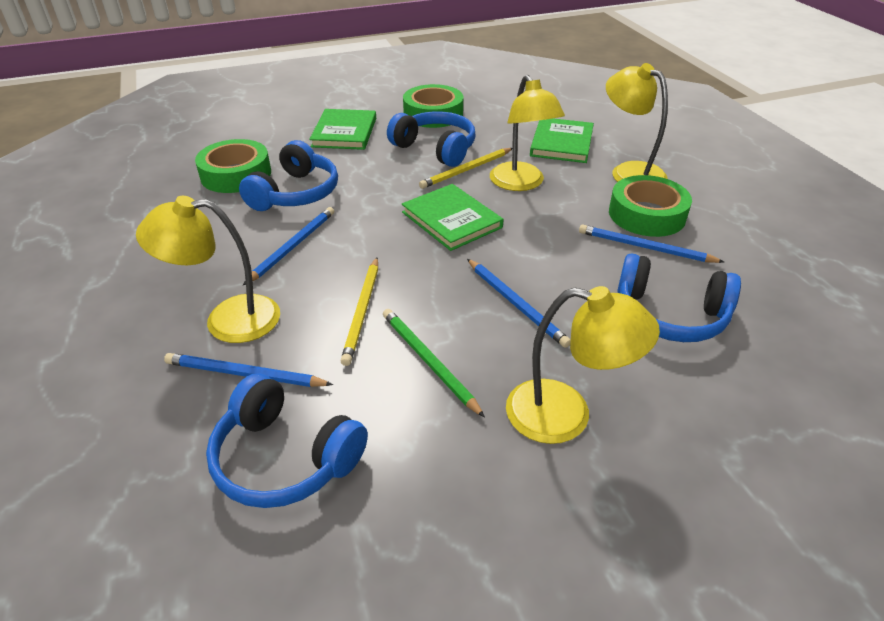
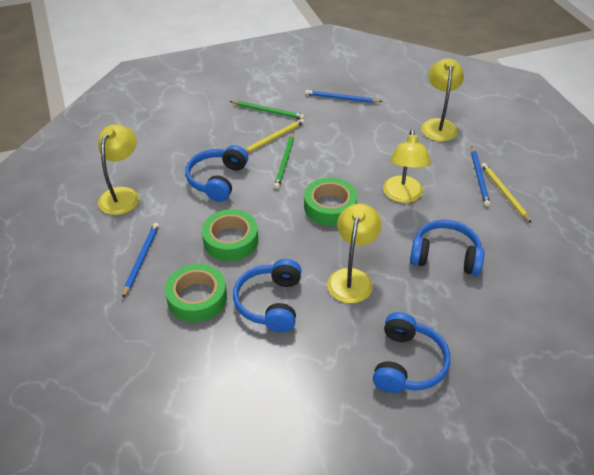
blue pencil: 4 -> 3
green book: 3 -> 0
green pencil: 1 -> 2

